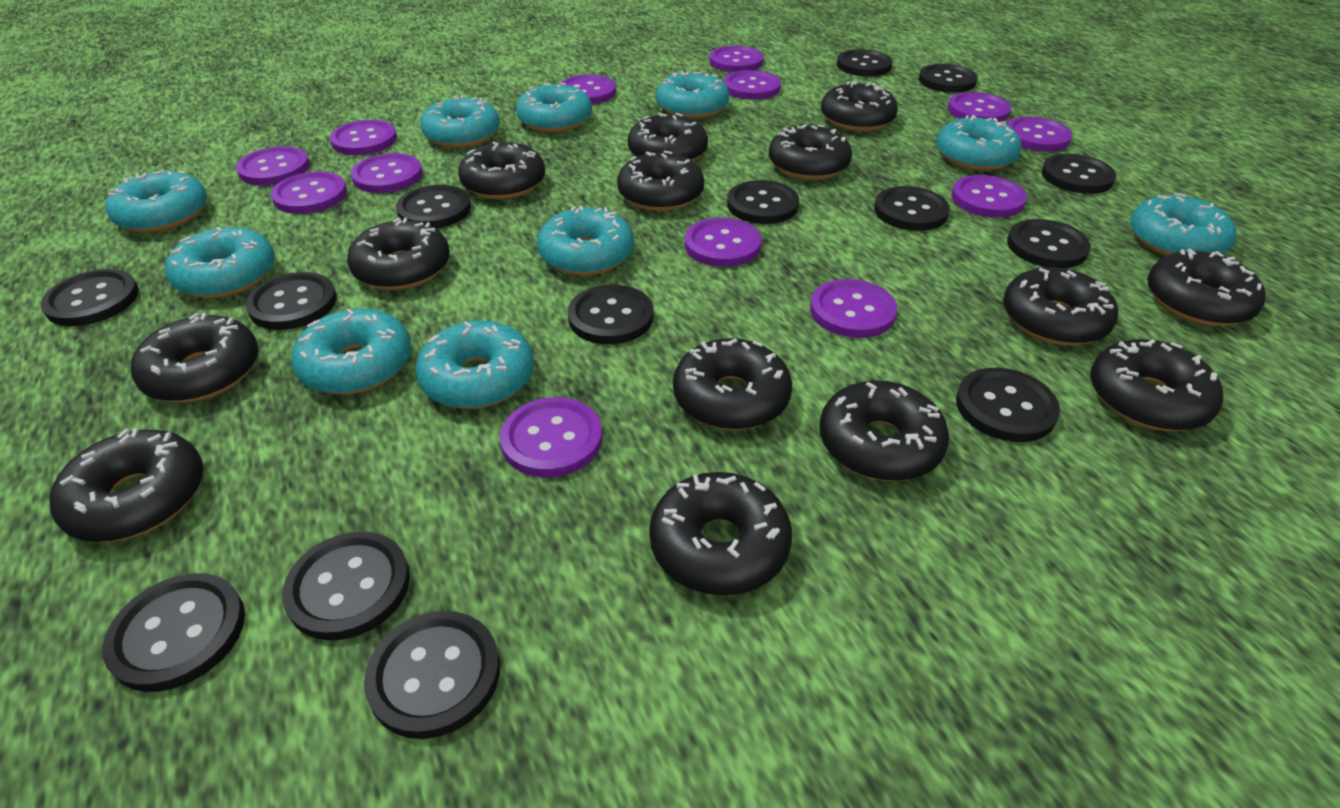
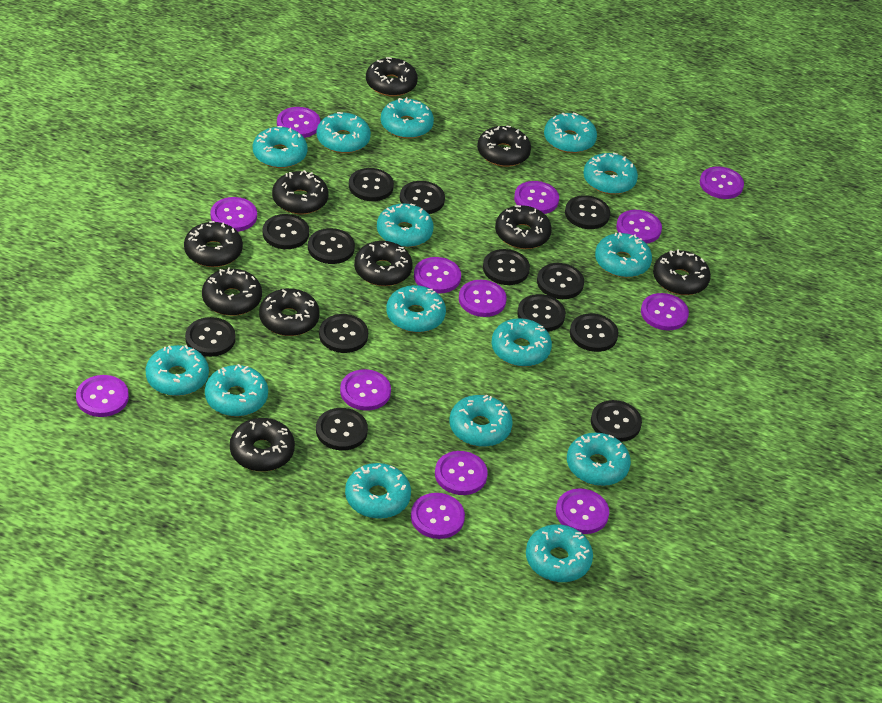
black button: 14 -> 13
black donut: 14 -> 10
turquoise donut: 10 -> 15

